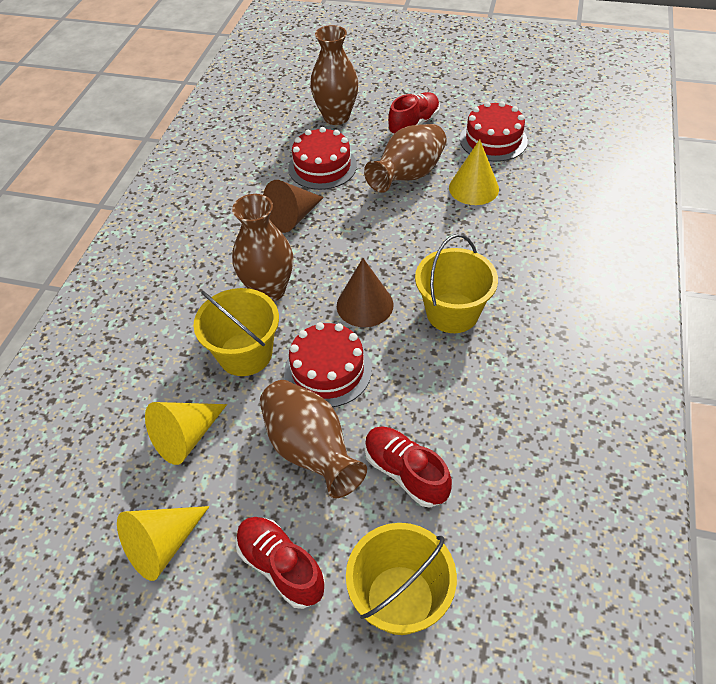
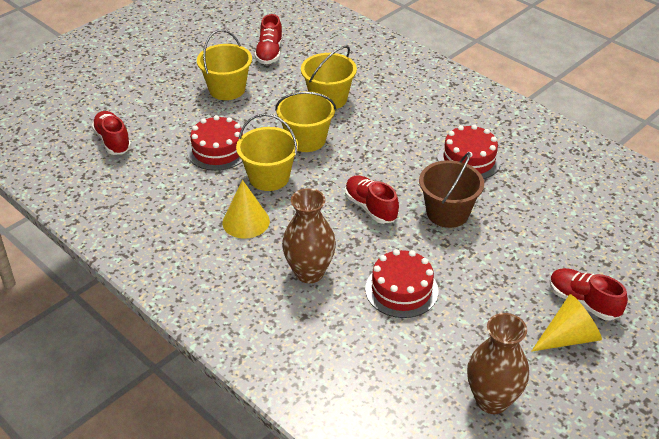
brown bucket: 0 -> 1
brown cone: 2 -> 0
brown vase: 4 -> 2
red shoe: 3 -> 4
yellow bucket: 3 -> 4
yellow cone: 3 -> 2

